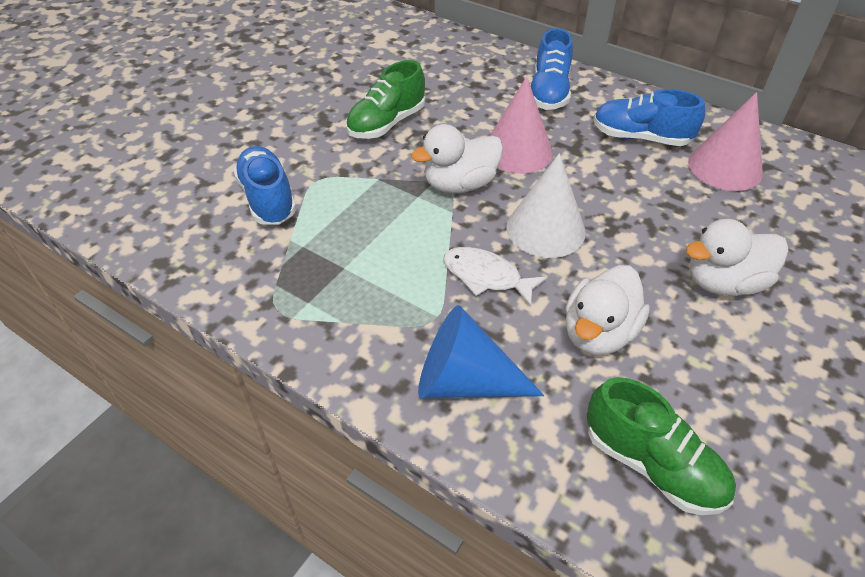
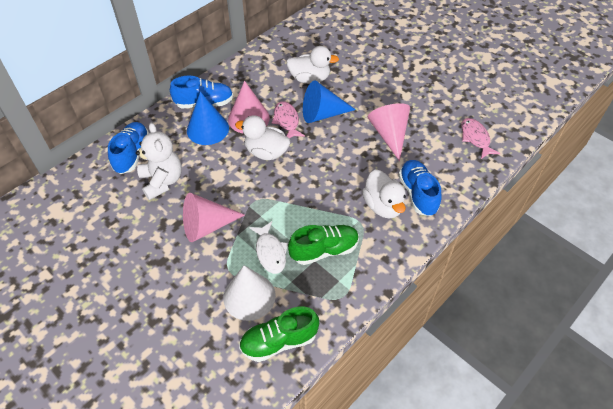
blue cone: 1 -> 2
pink cone: 2 -> 3
pink fish: 0 -> 2
white teddy bear: 0 -> 1

